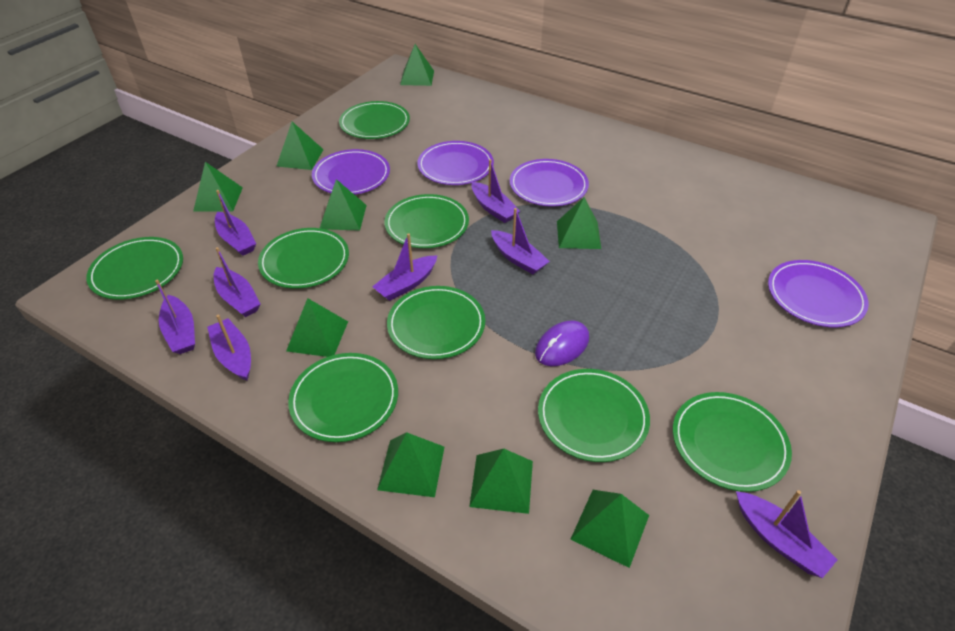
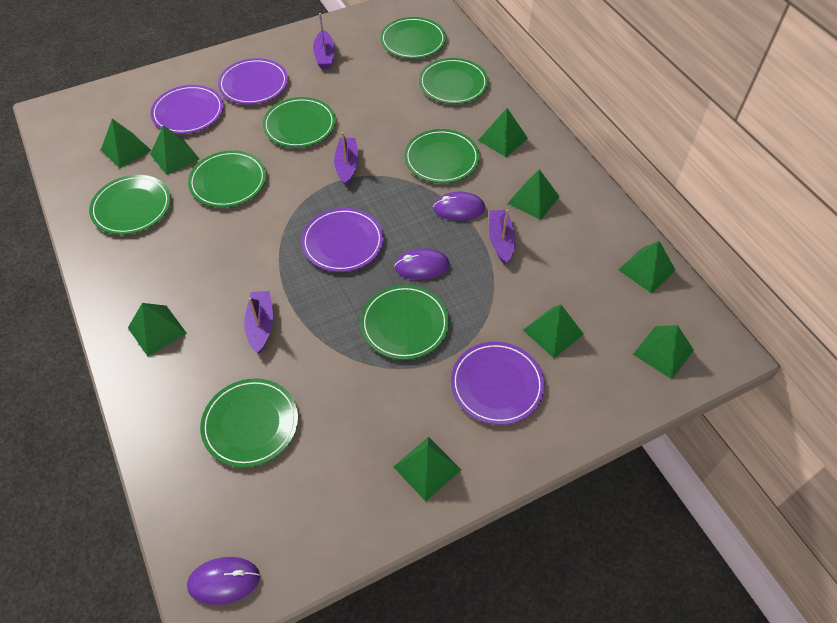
purple boat: 8 -> 4
purple mouse: 1 -> 3

